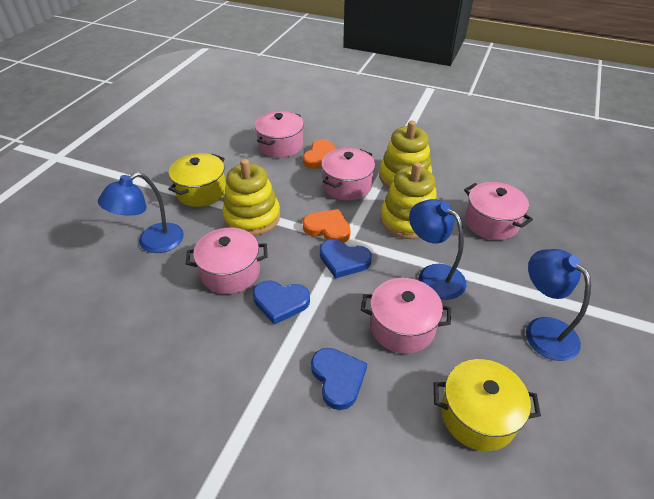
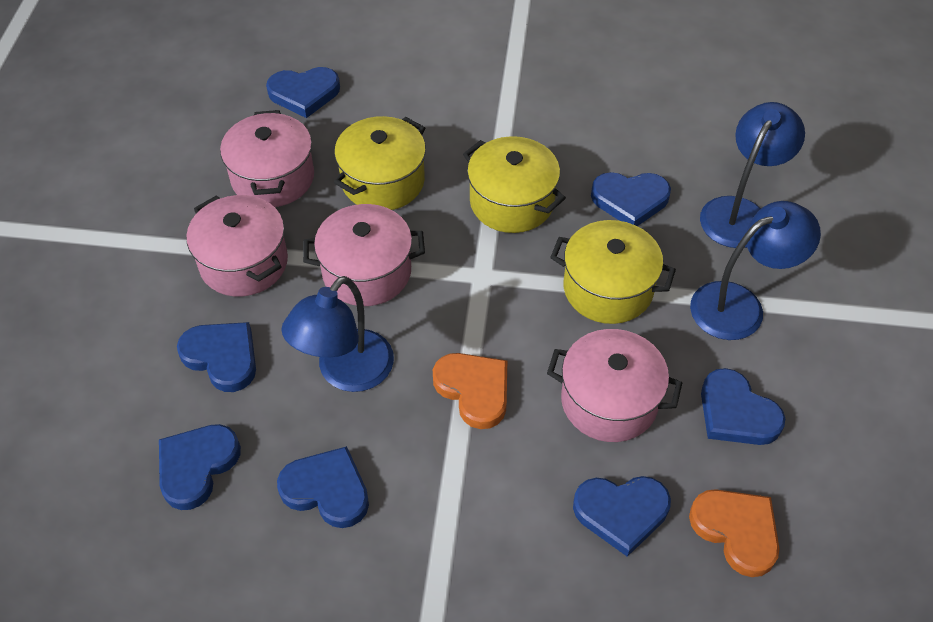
blue heart: 3 -> 7
pink pot: 5 -> 4
yellow pot: 2 -> 3
yellow stacking toy: 3 -> 0

